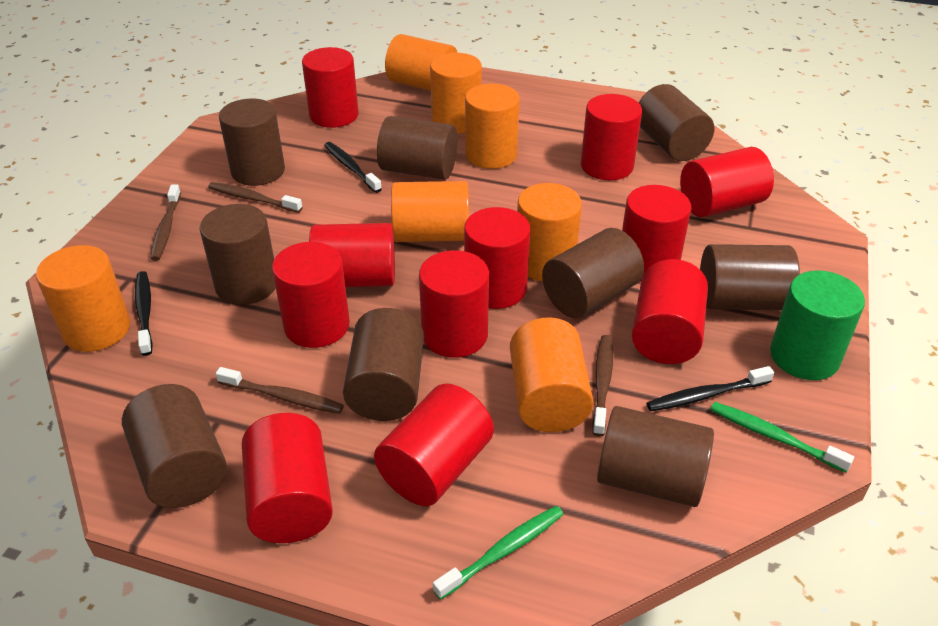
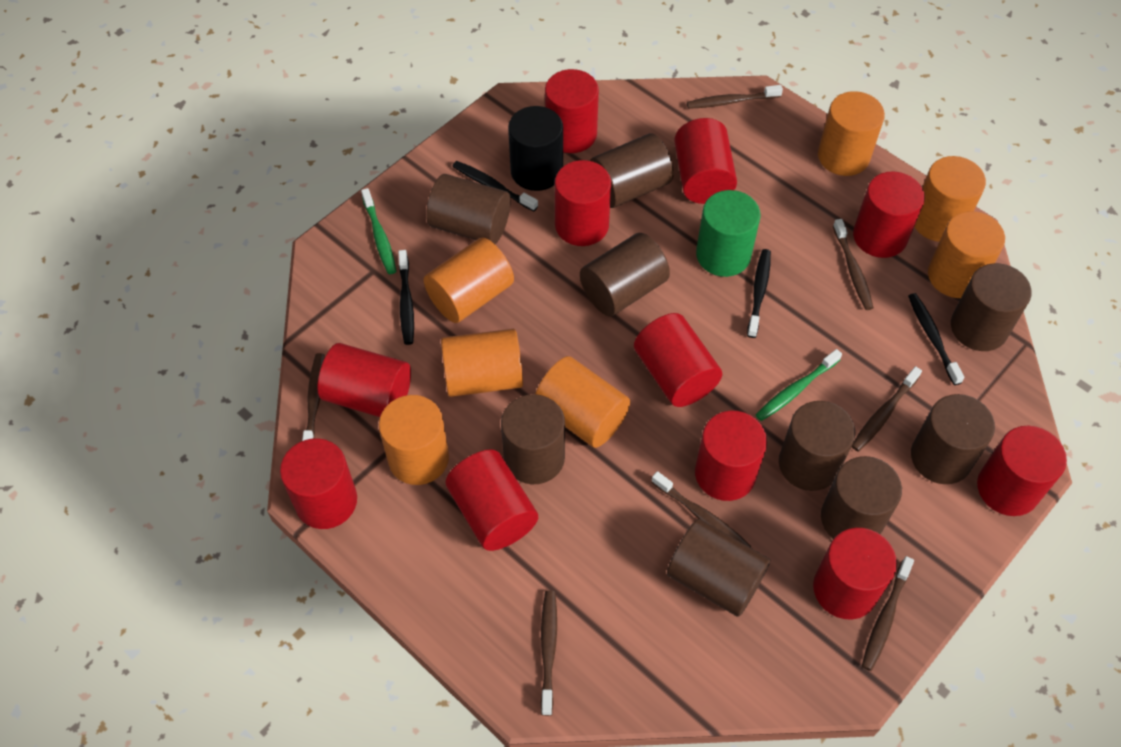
black cylinder: 0 -> 1
black toothbrush: 3 -> 4
brown toothbrush: 4 -> 7

